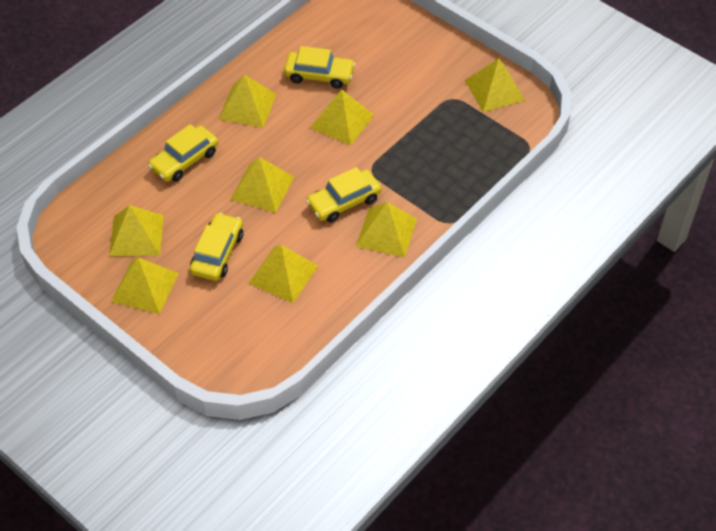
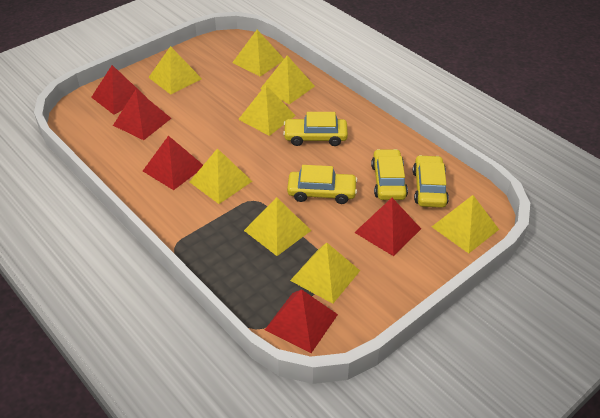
red pyramid: 0 -> 5

